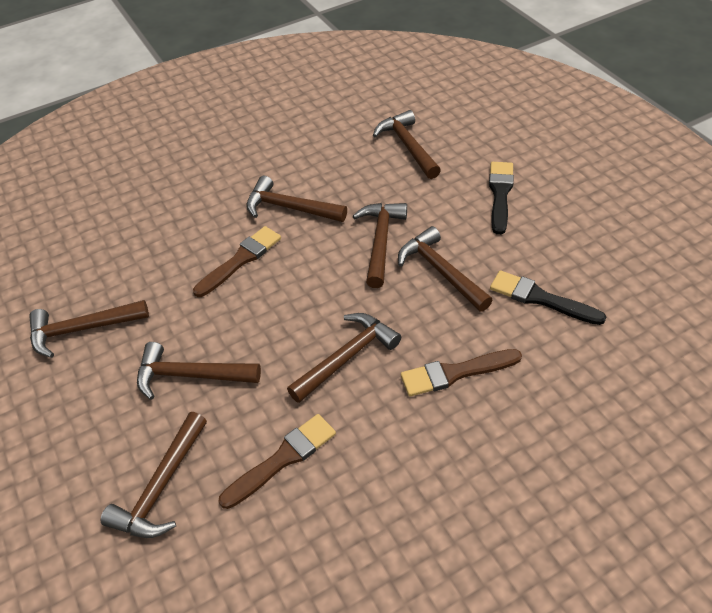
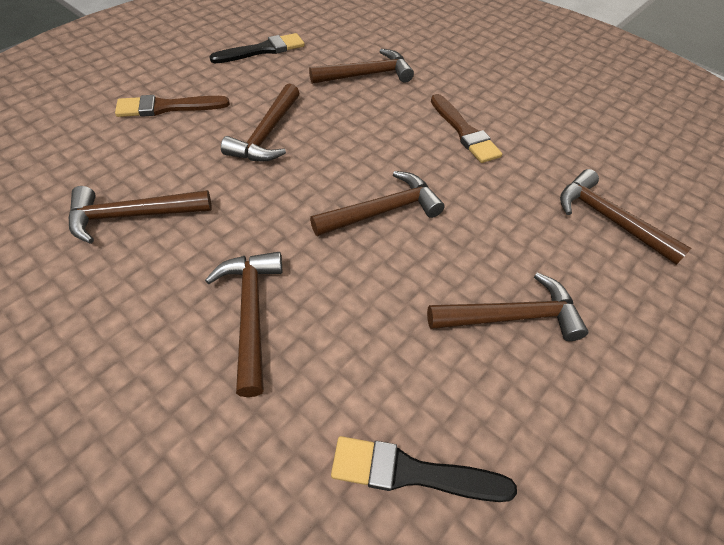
brown brush: 3 -> 2
brown hammer: 8 -> 7

